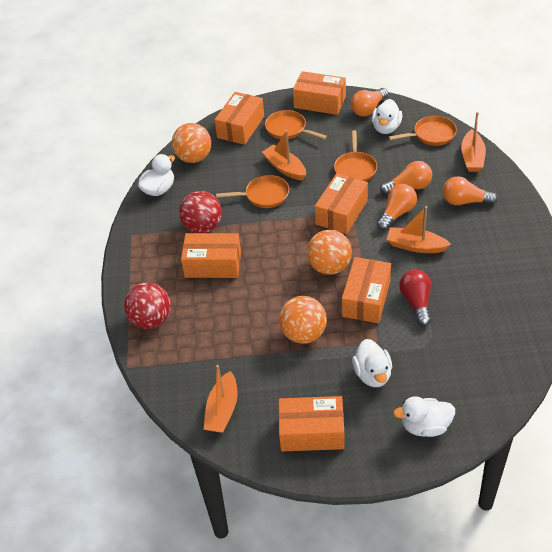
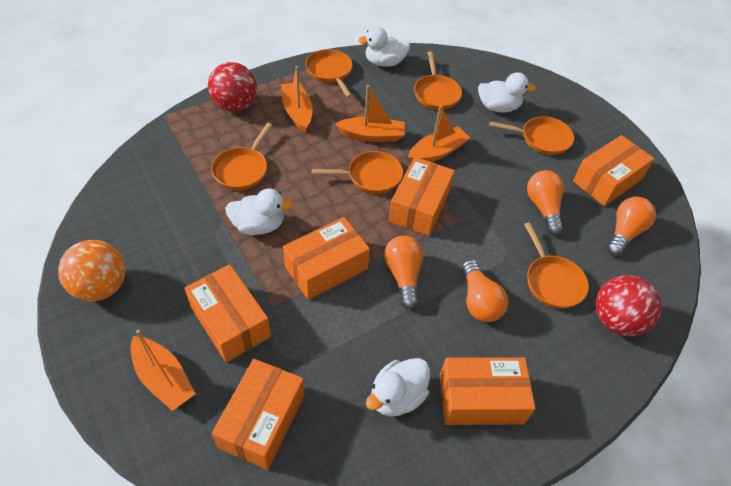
orange ball: 3 -> 1
orange pan: 4 -> 6
red light bulb: 1 -> 0

